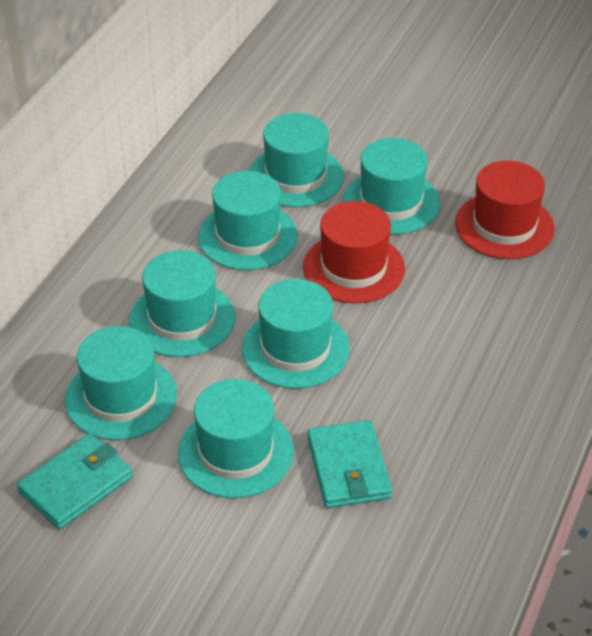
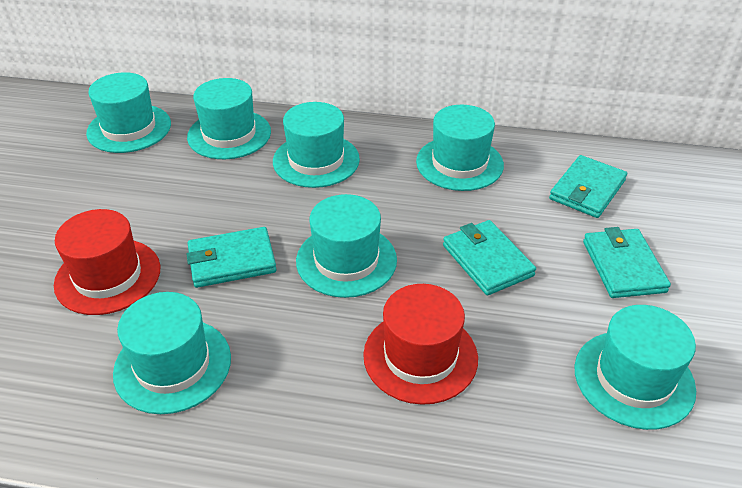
turquoise wallet: 2 -> 4

